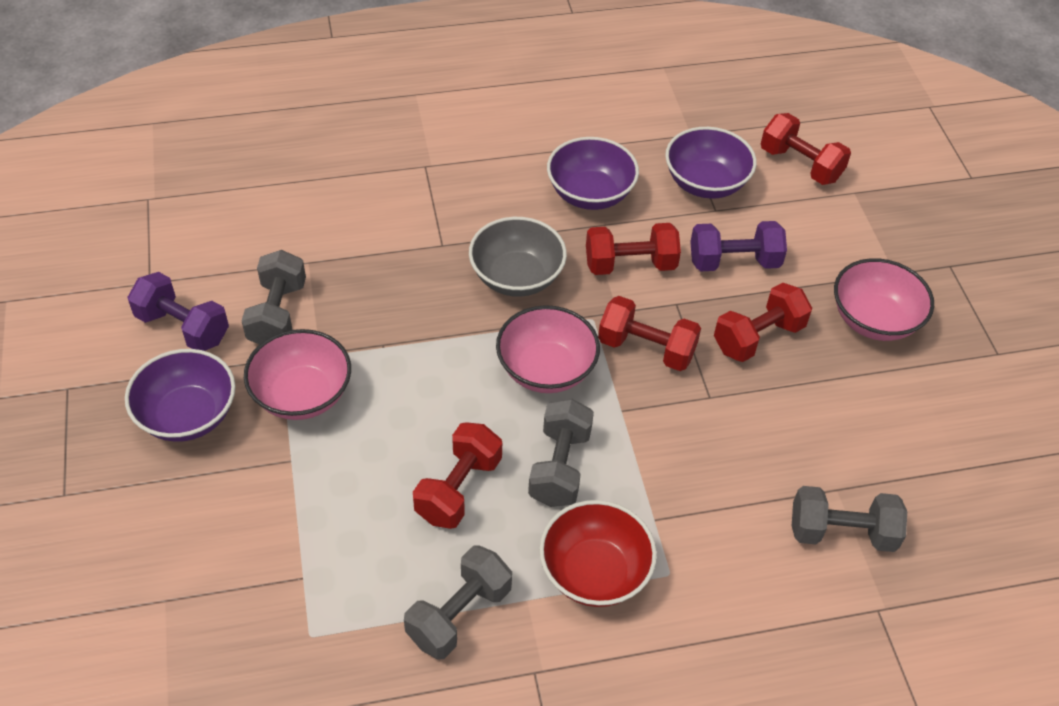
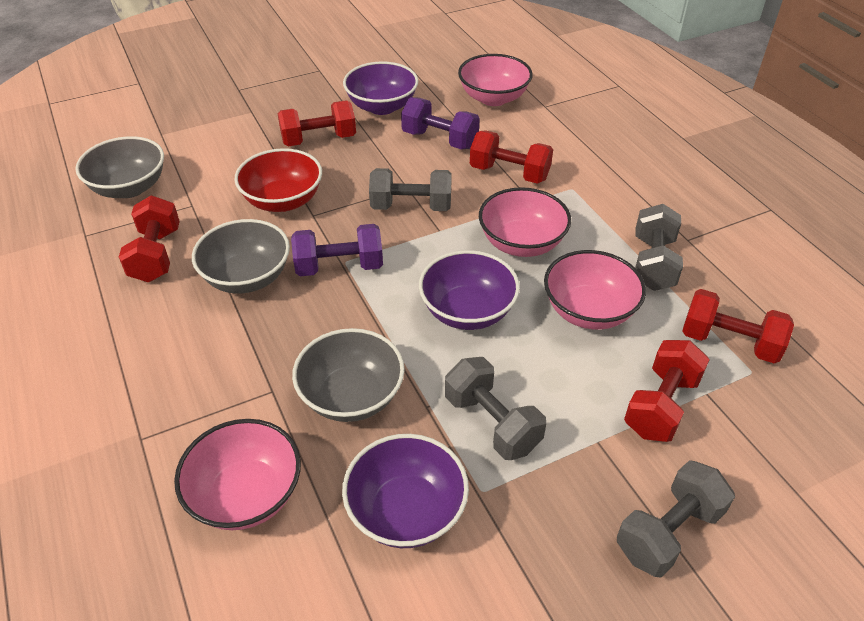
grey bowl: 1 -> 3
pink bowl: 3 -> 4

